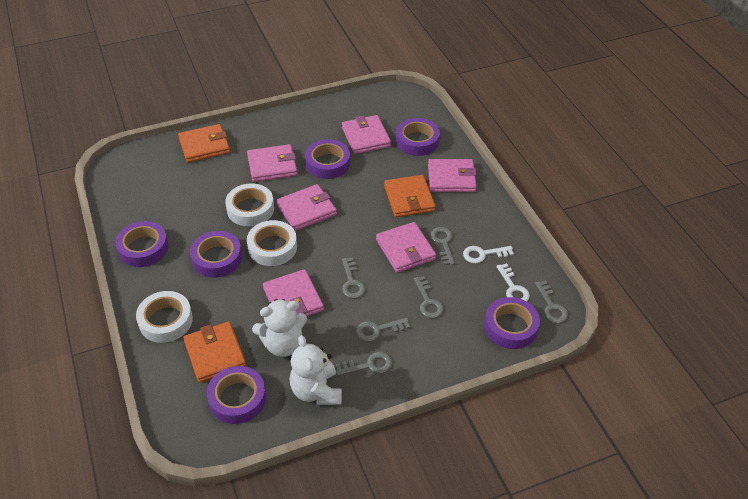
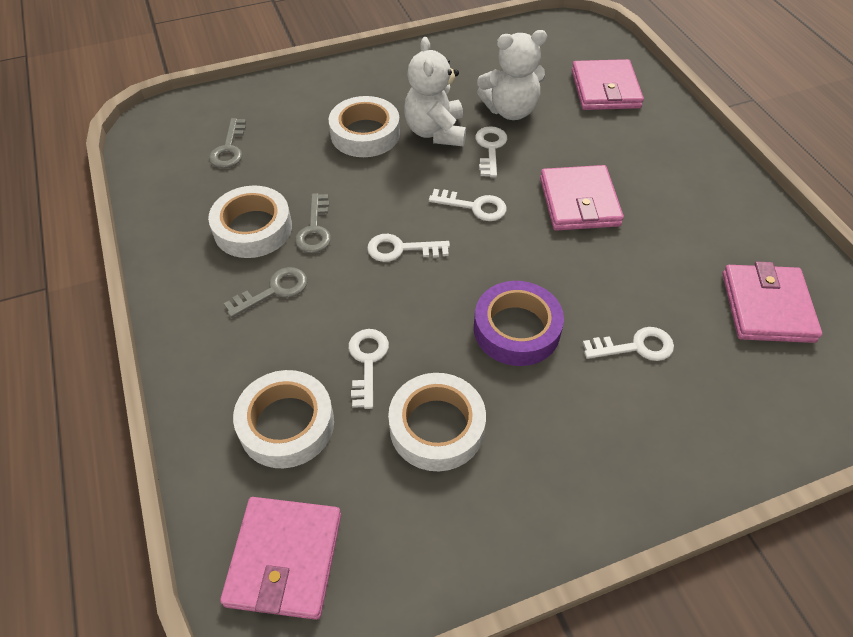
grey key: 6 -> 3
orange wallet: 3 -> 0
pink wallet: 6 -> 4
purple tape: 6 -> 1
white key: 2 -> 5
white tape: 3 -> 4

